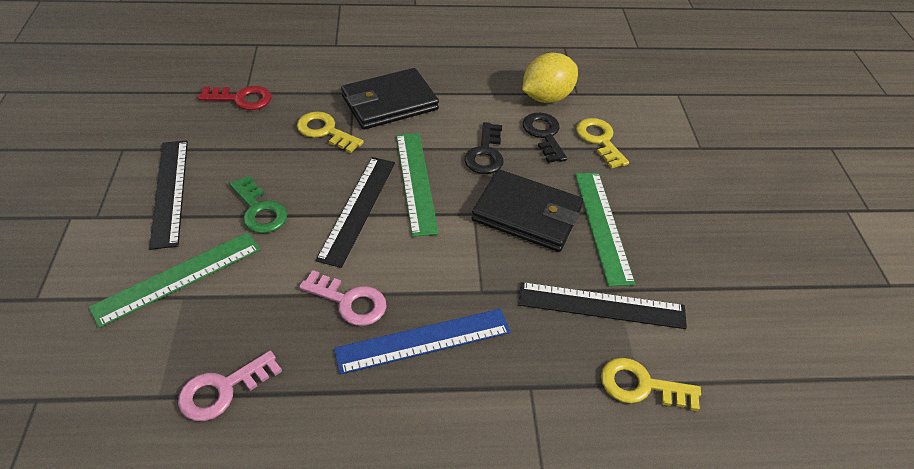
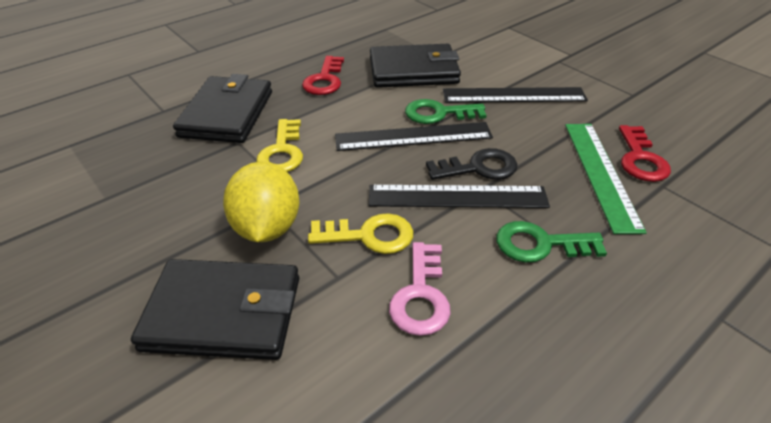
black key: 2 -> 1
black wallet: 2 -> 3
blue ruler: 1 -> 0
green key: 1 -> 2
green ruler: 3 -> 1
pink key: 2 -> 1
red key: 1 -> 2
yellow key: 3 -> 2

